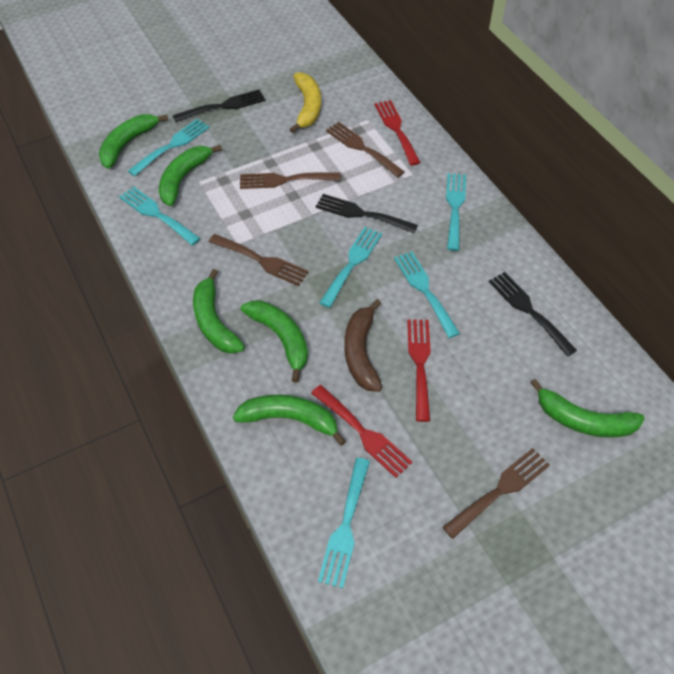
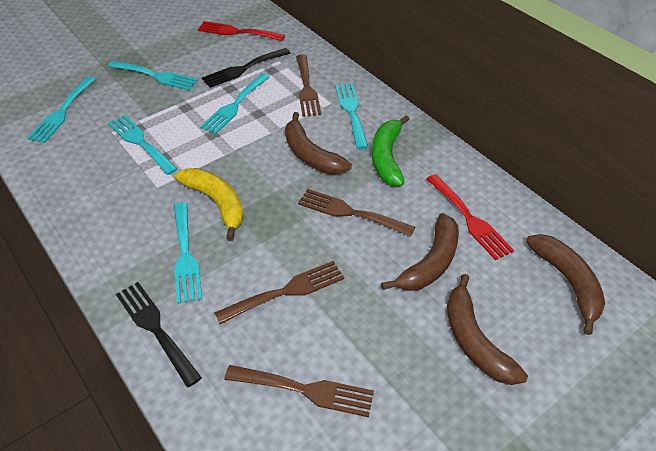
black fork: 3 -> 2
brown banana: 1 -> 4
green banana: 6 -> 1
red fork: 3 -> 2

